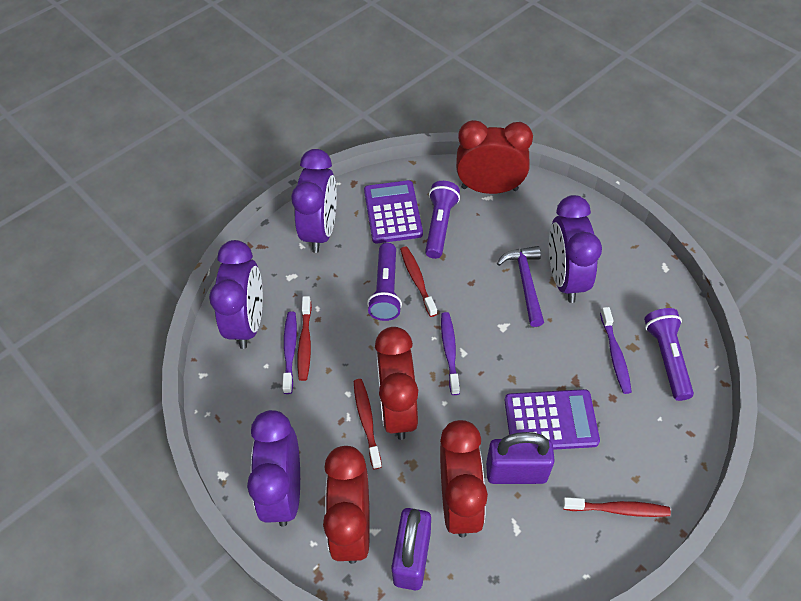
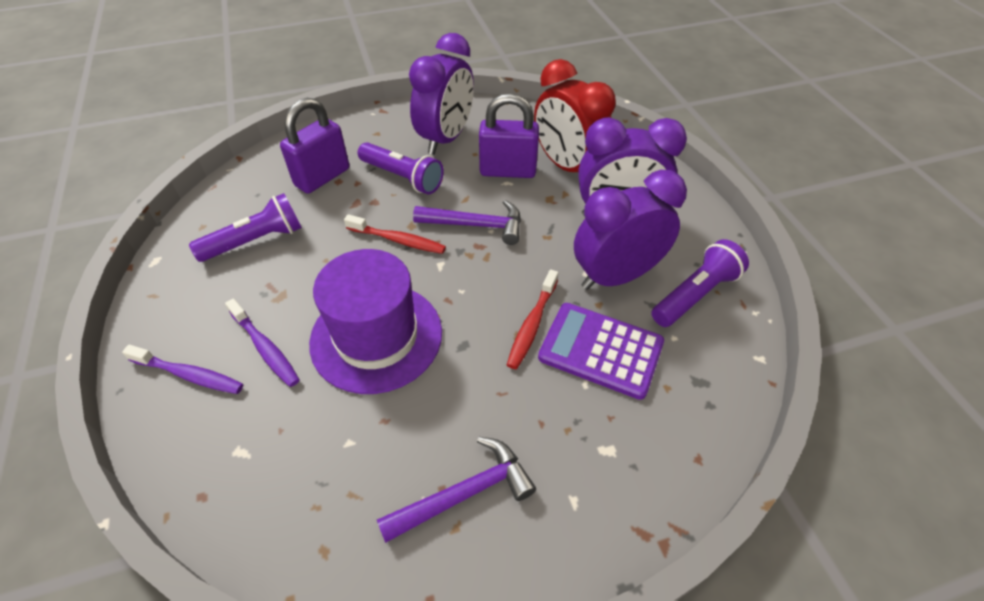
purple calculator: 2 -> 1
purple clock: 4 -> 3
purple hammer: 1 -> 2
purple hat: 0 -> 1
purple toothbrush: 3 -> 2
red clock: 4 -> 1
red toothbrush: 4 -> 2

